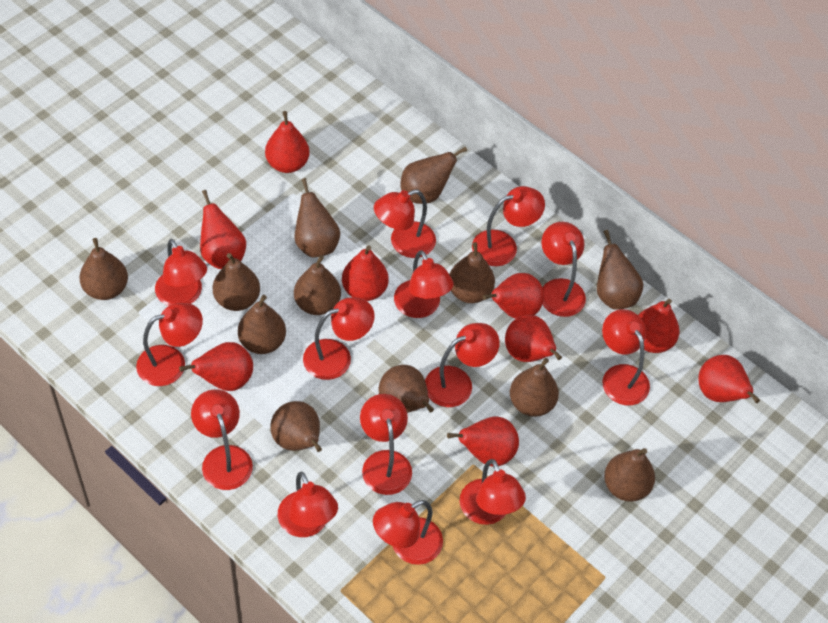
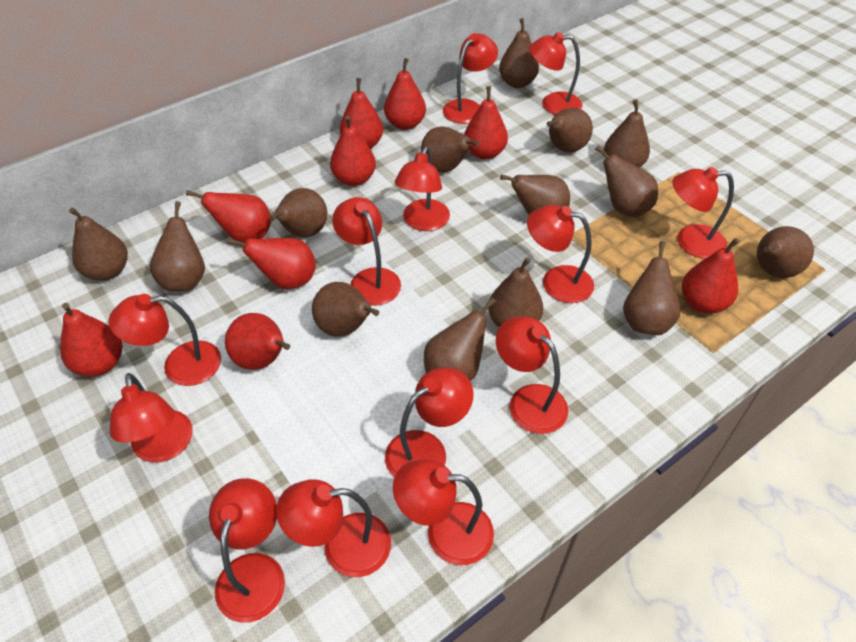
brown pear: 12 -> 14
red lamp: 14 -> 13

